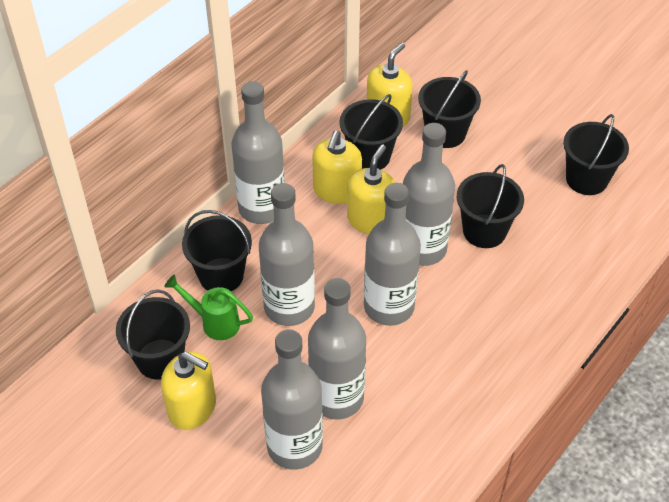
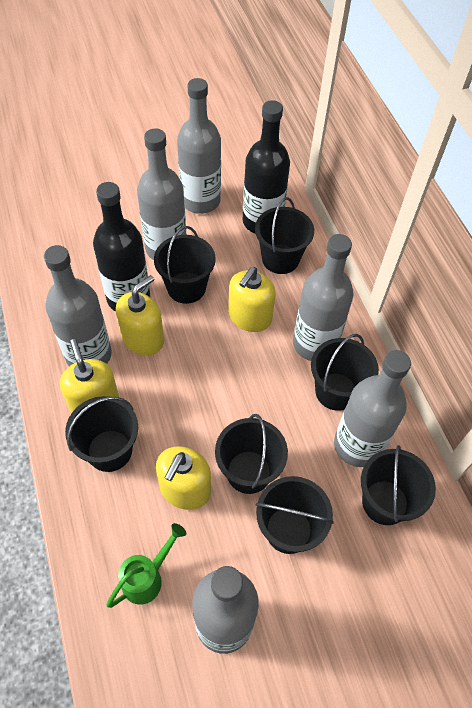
black bottle: 0 -> 2
black bucket: 6 -> 7

